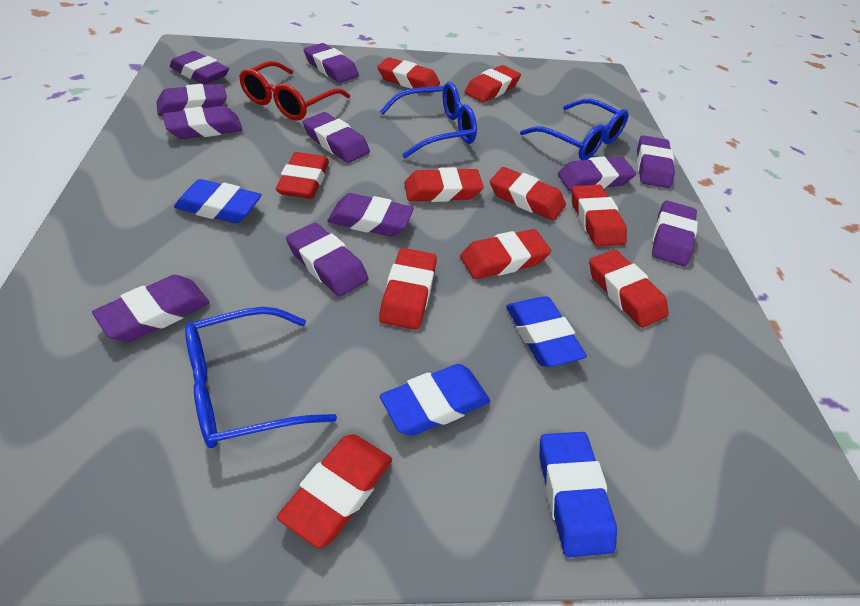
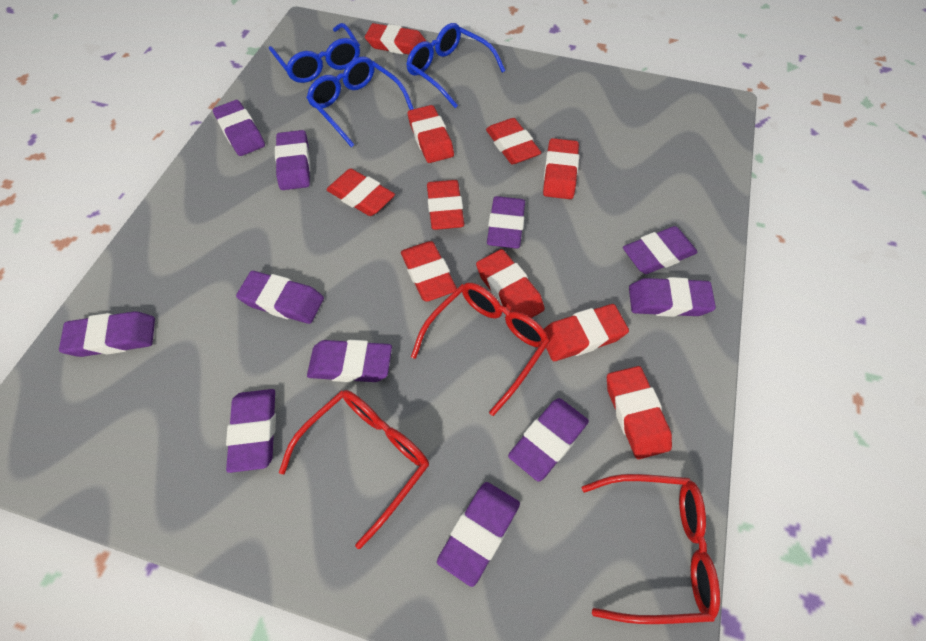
blue eraser: 4 -> 0
red glasses: 1 -> 3

